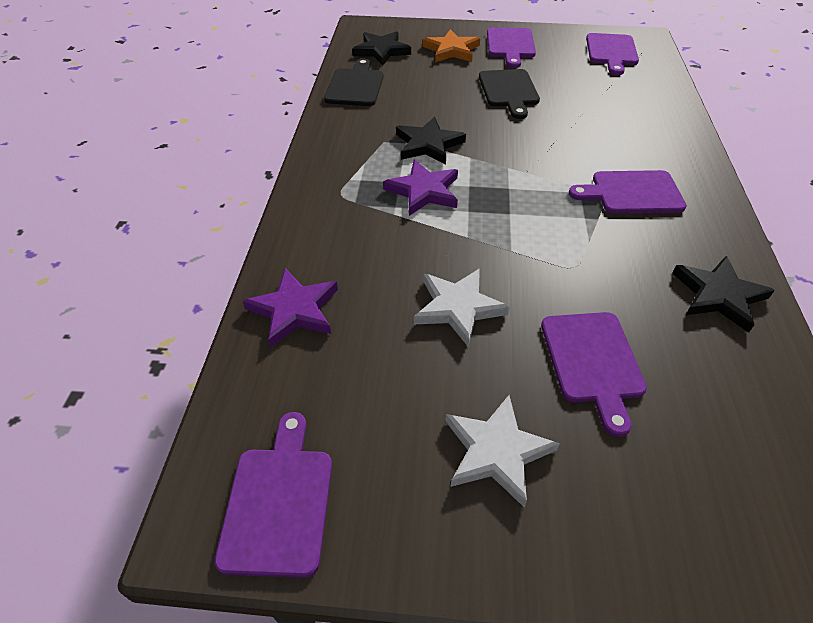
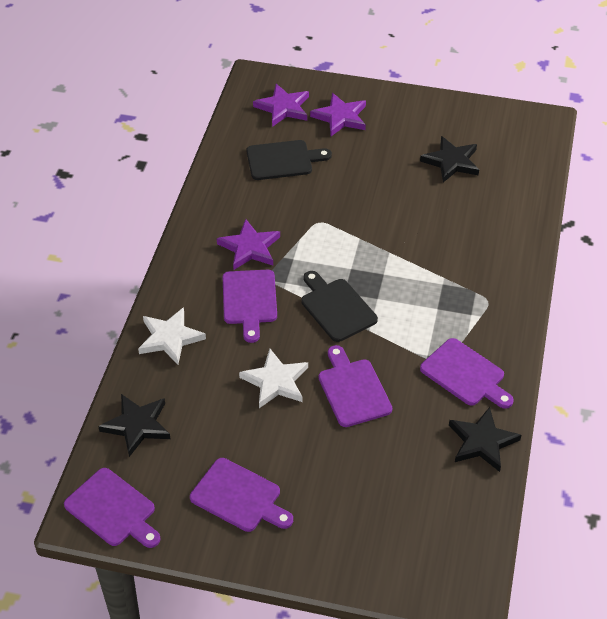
orange star: 1 -> 0
purple star: 2 -> 3

